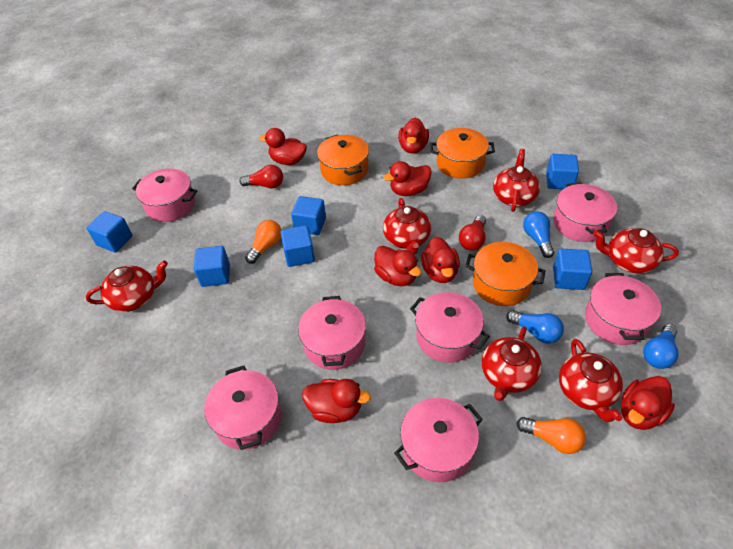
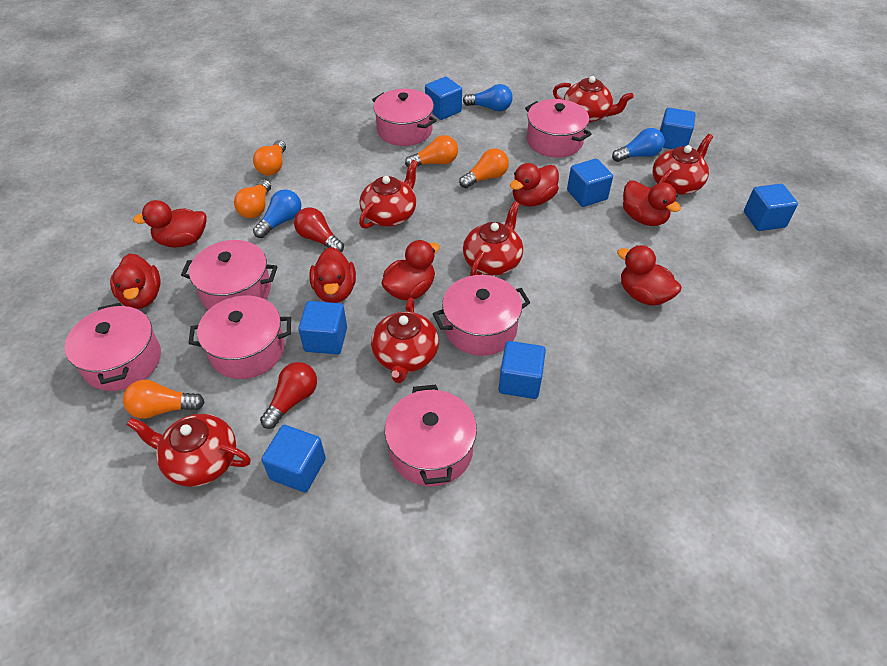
blue cube: 6 -> 7
orange light bulb: 2 -> 5
orange pot: 3 -> 0

